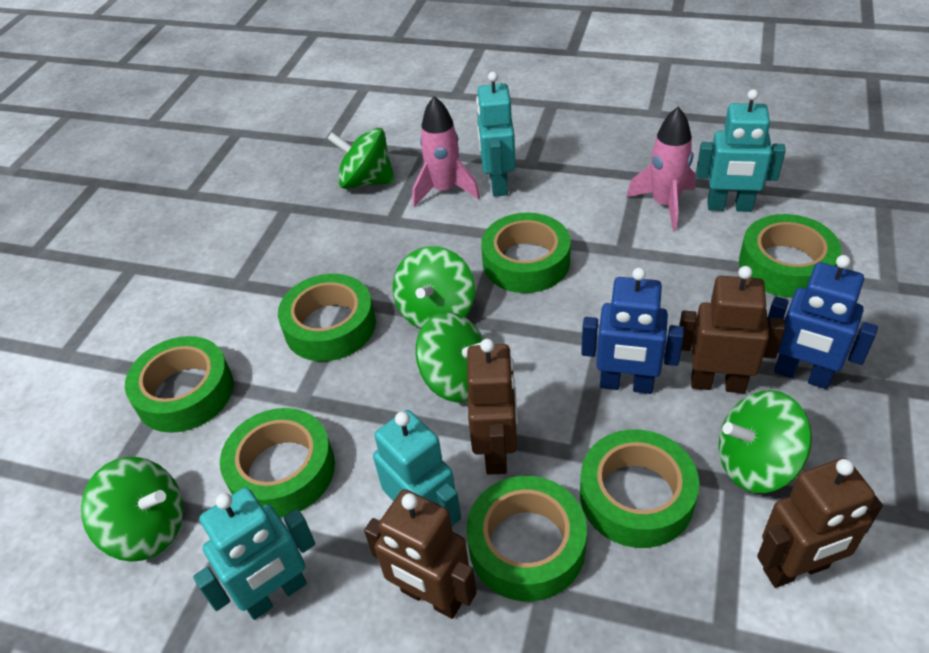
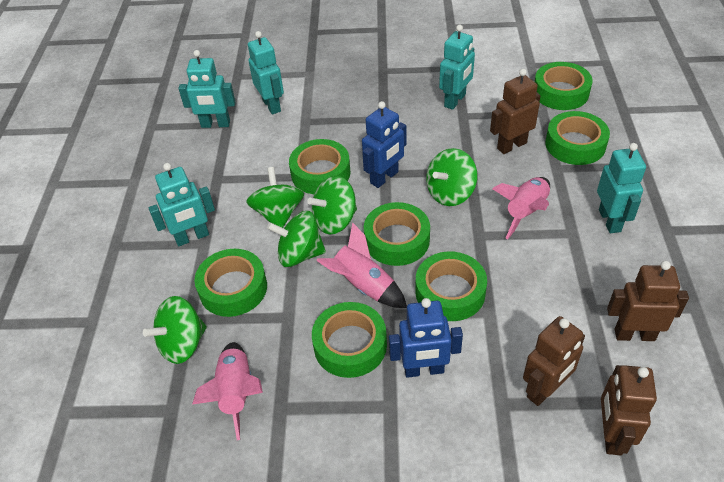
pink rocket: 2 -> 3
turquoise robot: 4 -> 5

